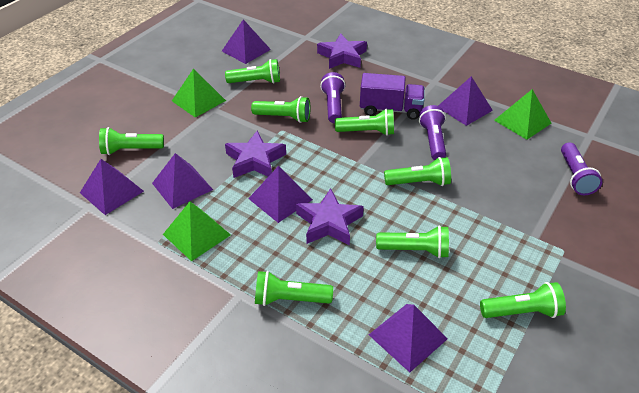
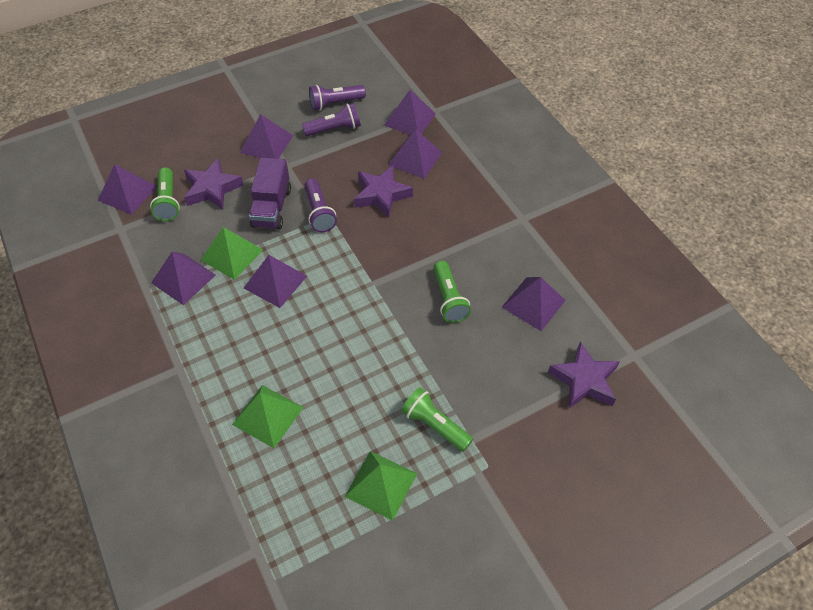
green flashlight: 8 -> 3
purple pyramid: 6 -> 7

